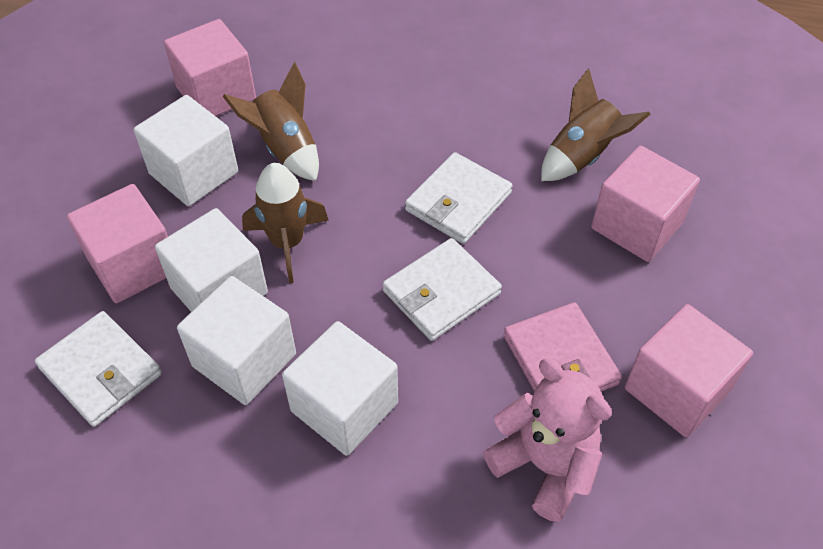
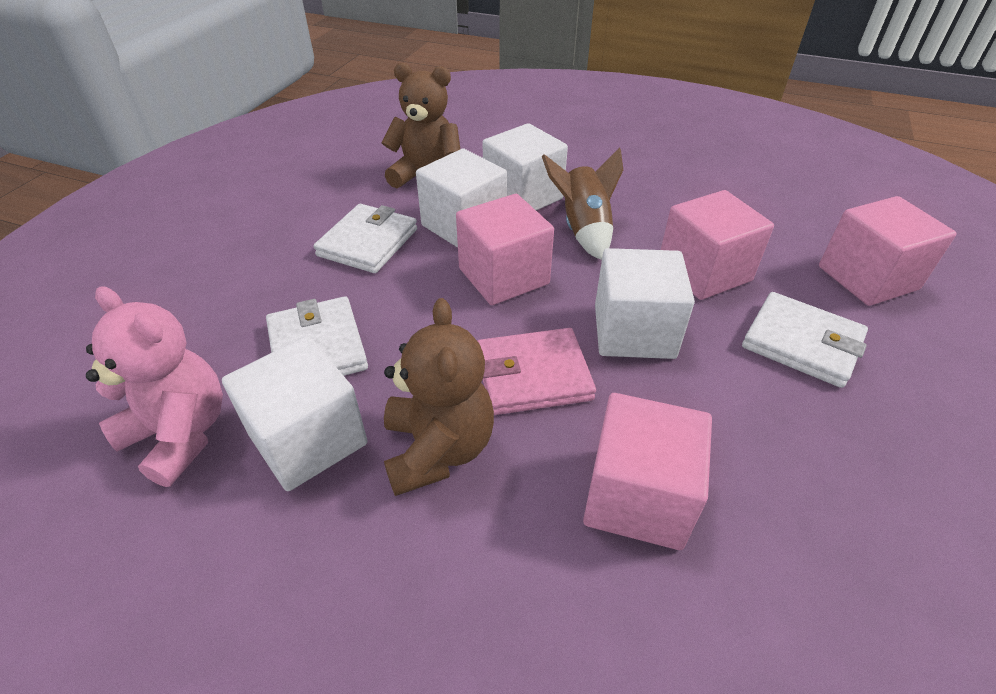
brown rocket: 3 -> 1
brown teddy bear: 0 -> 2

